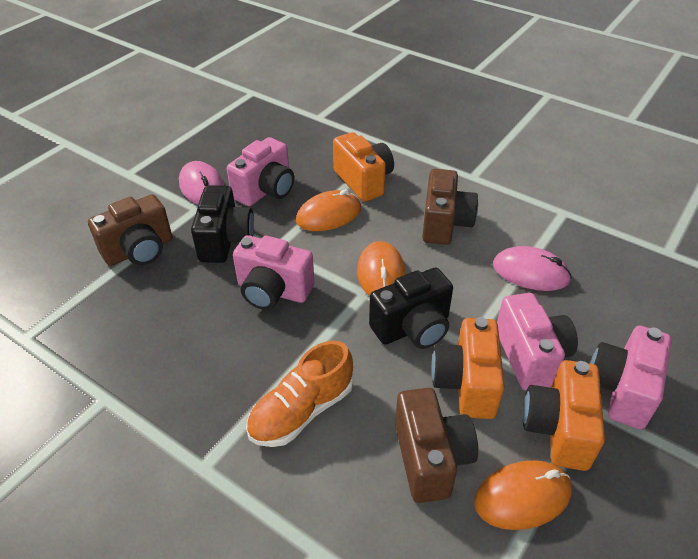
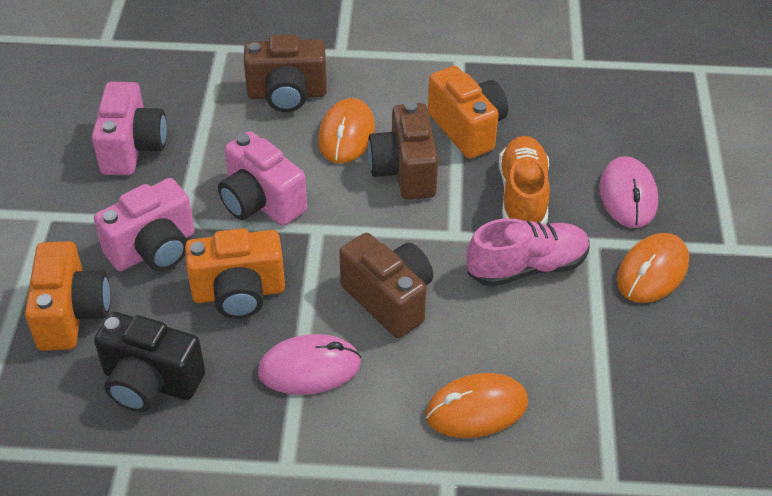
black camera: 2 -> 1
pink camera: 4 -> 3
pink shoe: 0 -> 1

